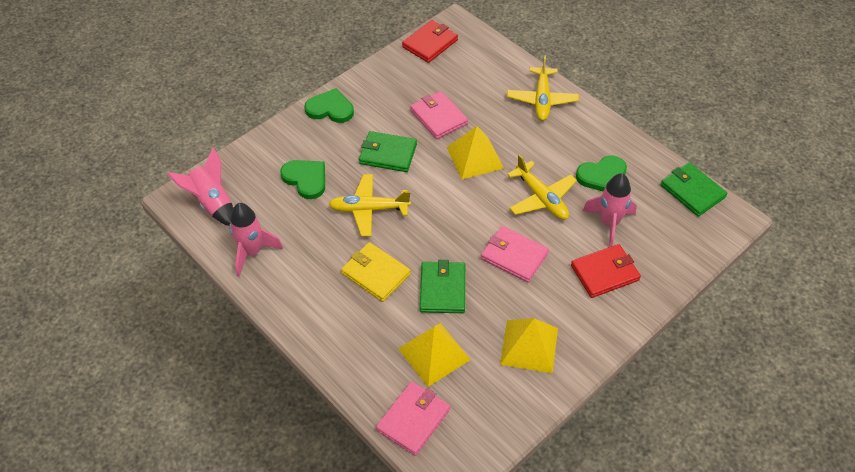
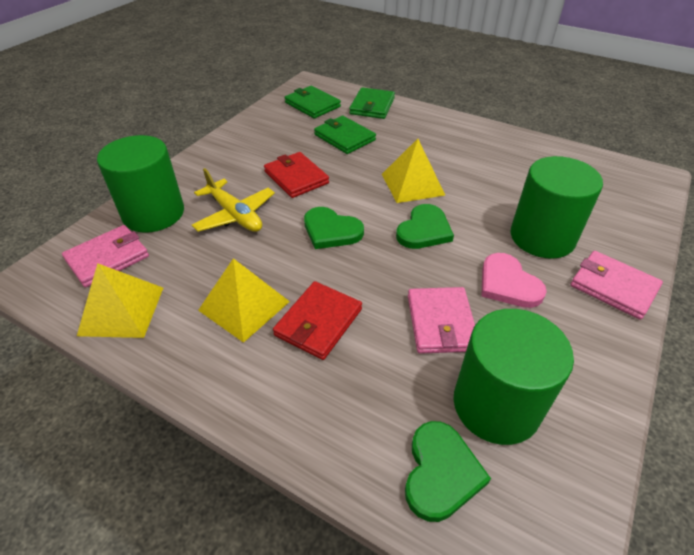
green cylinder: 0 -> 3
pink heart: 0 -> 1
pink rocket: 3 -> 0
yellow plane: 3 -> 1
yellow wallet: 1 -> 0

